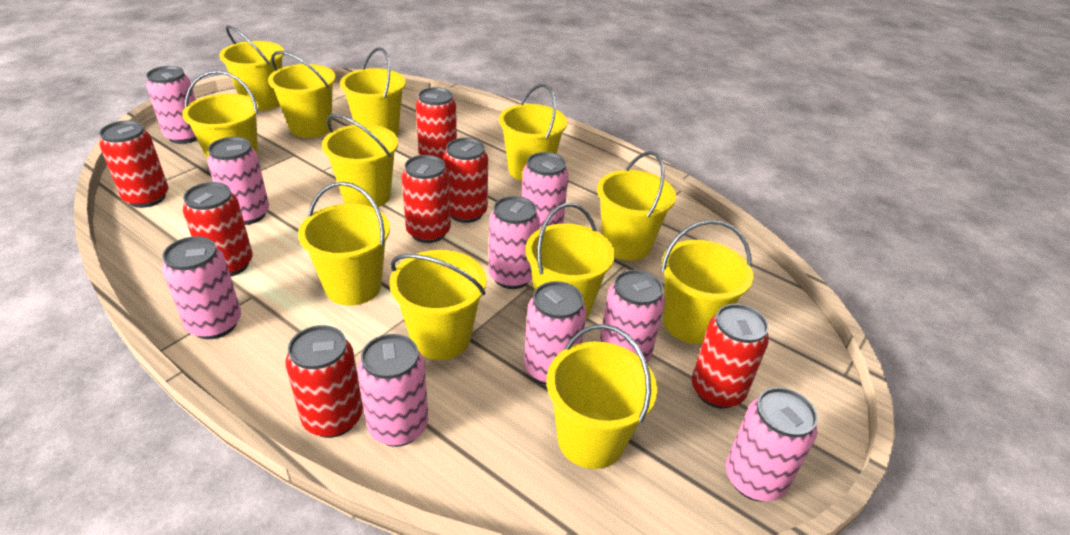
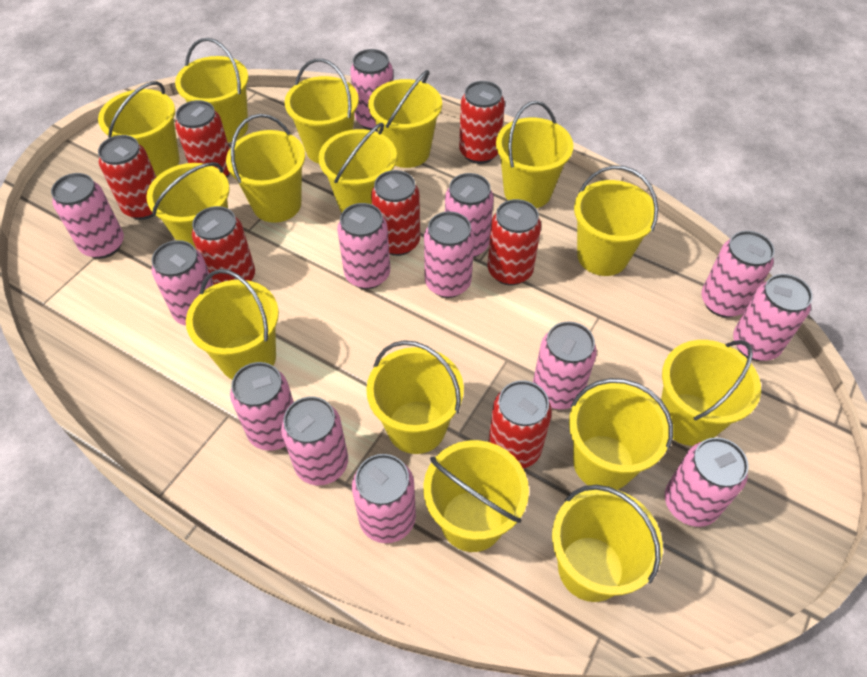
pink can: 9 -> 13
yellow bucket: 12 -> 15

